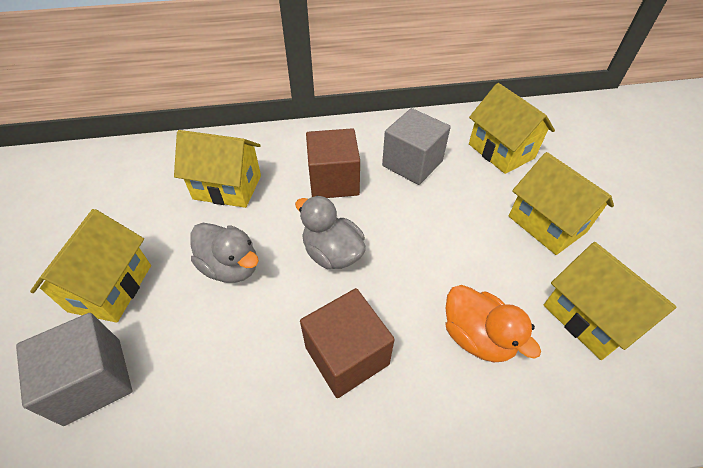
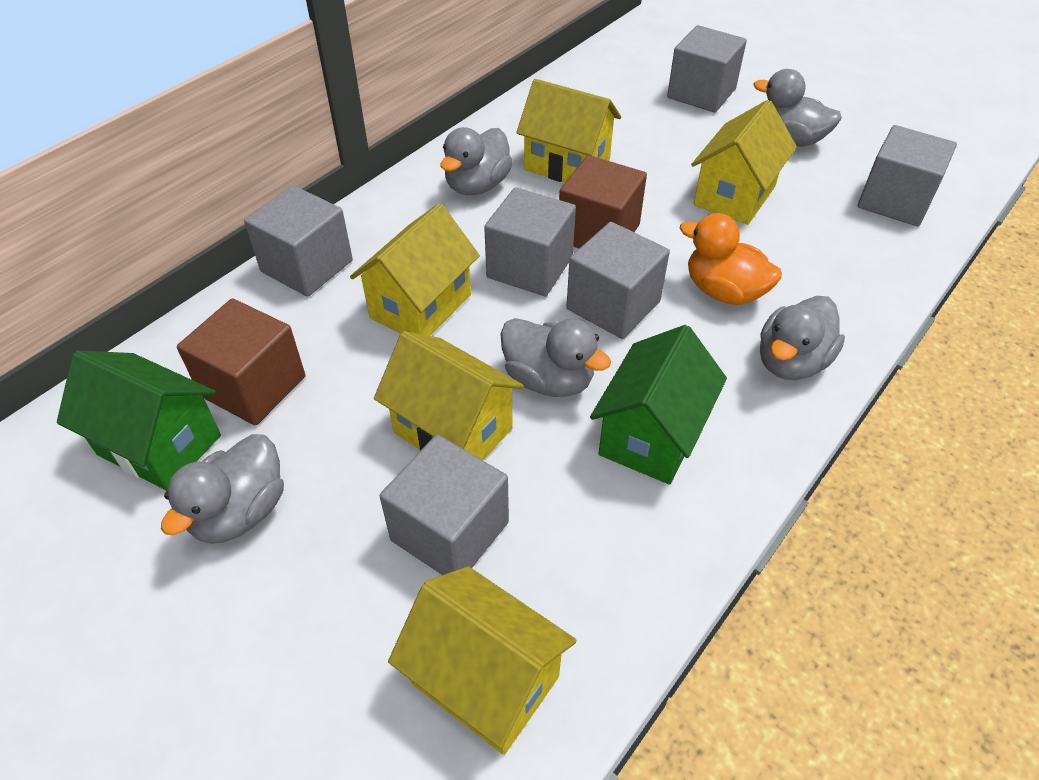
green house: 0 -> 2
grey cube: 2 -> 6
grey duck: 2 -> 5

